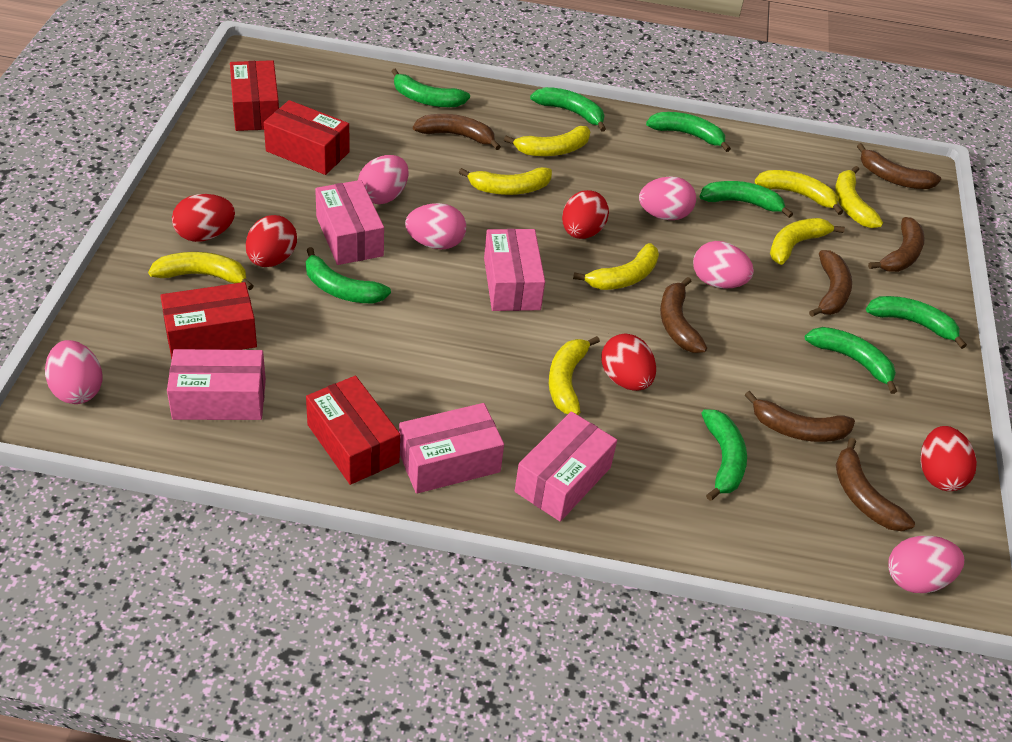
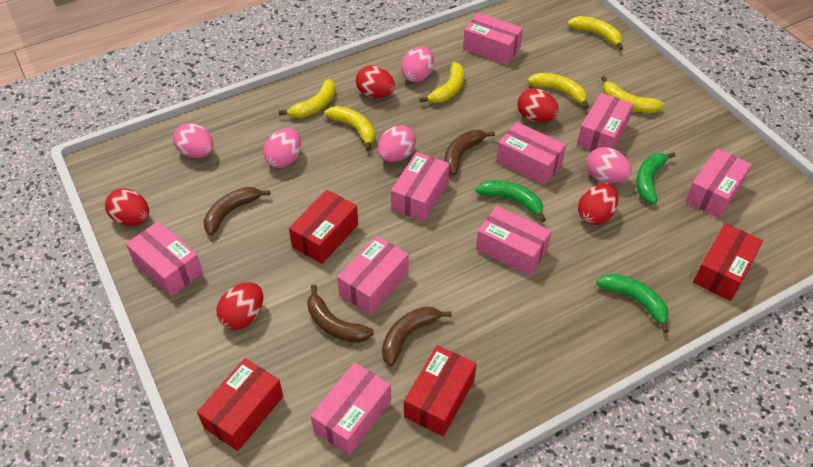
brown banana: 7 -> 4
green banana: 8 -> 3
pink box: 5 -> 9
pink egg: 6 -> 5
yellow banana: 8 -> 6

